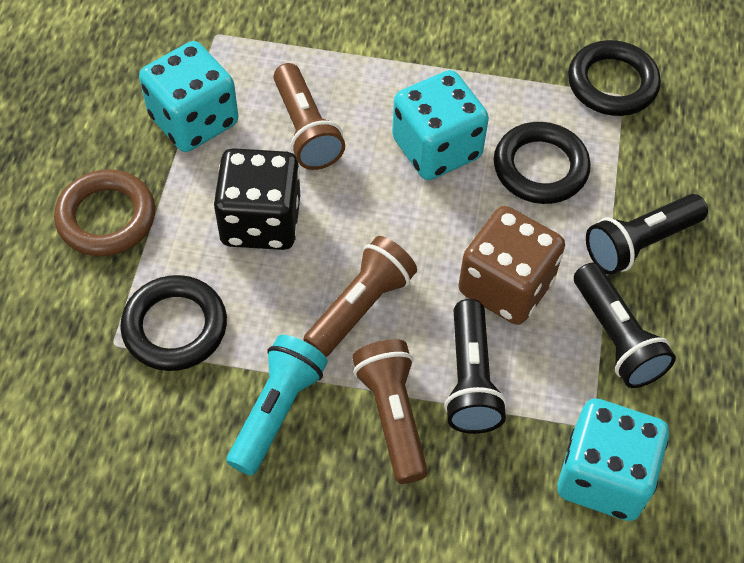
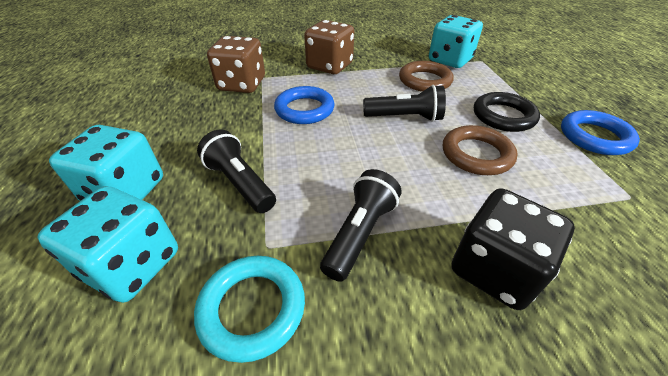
black ring: 3 -> 1
blue ring: 0 -> 2
brown dice: 1 -> 2
brown flashlight: 3 -> 0
brown ring: 1 -> 2
turquoise flashlight: 1 -> 0
turquoise ring: 0 -> 1

